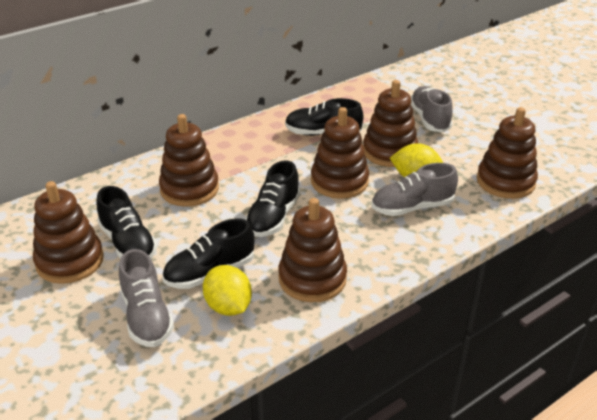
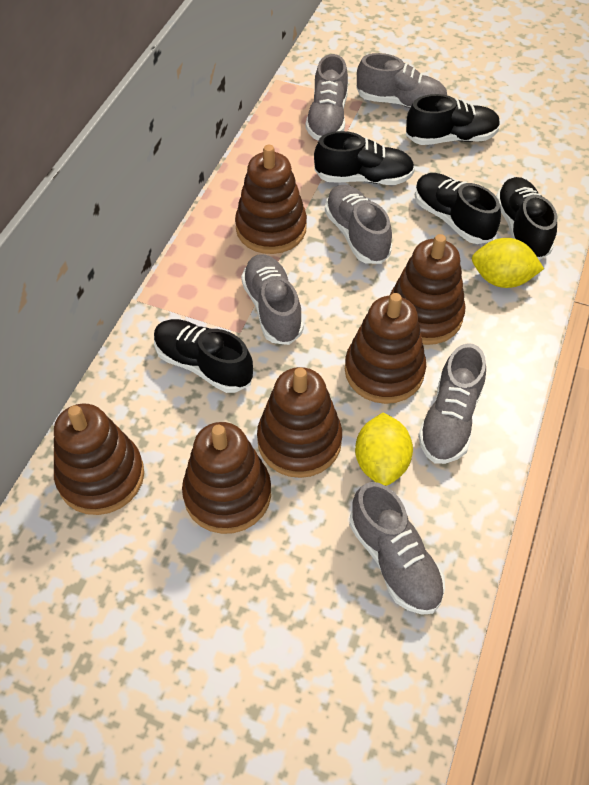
black shoe: 4 -> 5
grey shoe: 3 -> 6

